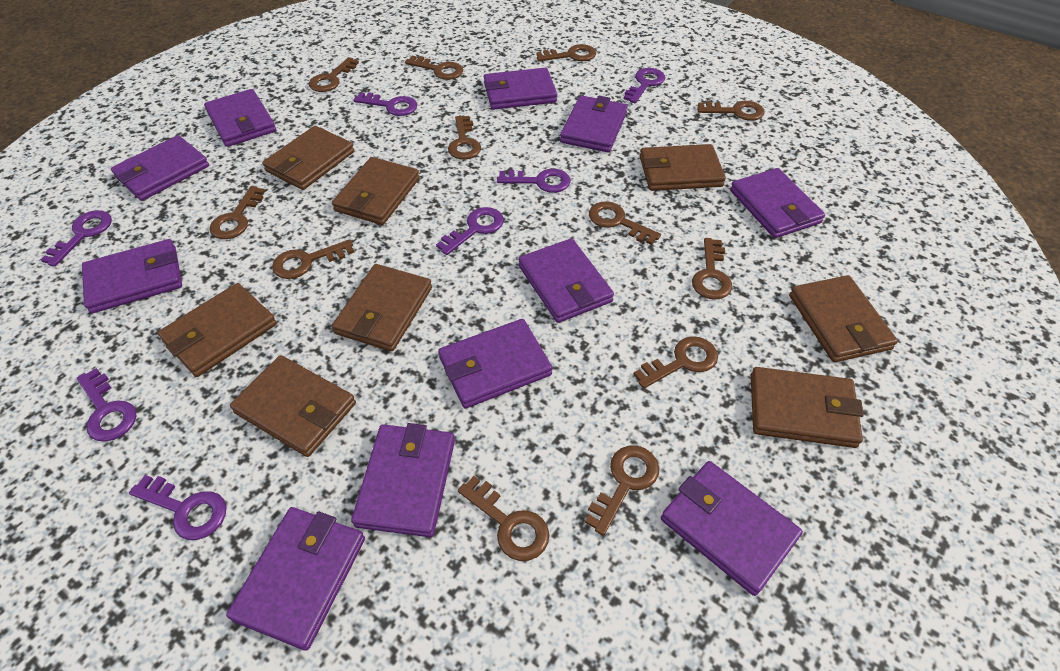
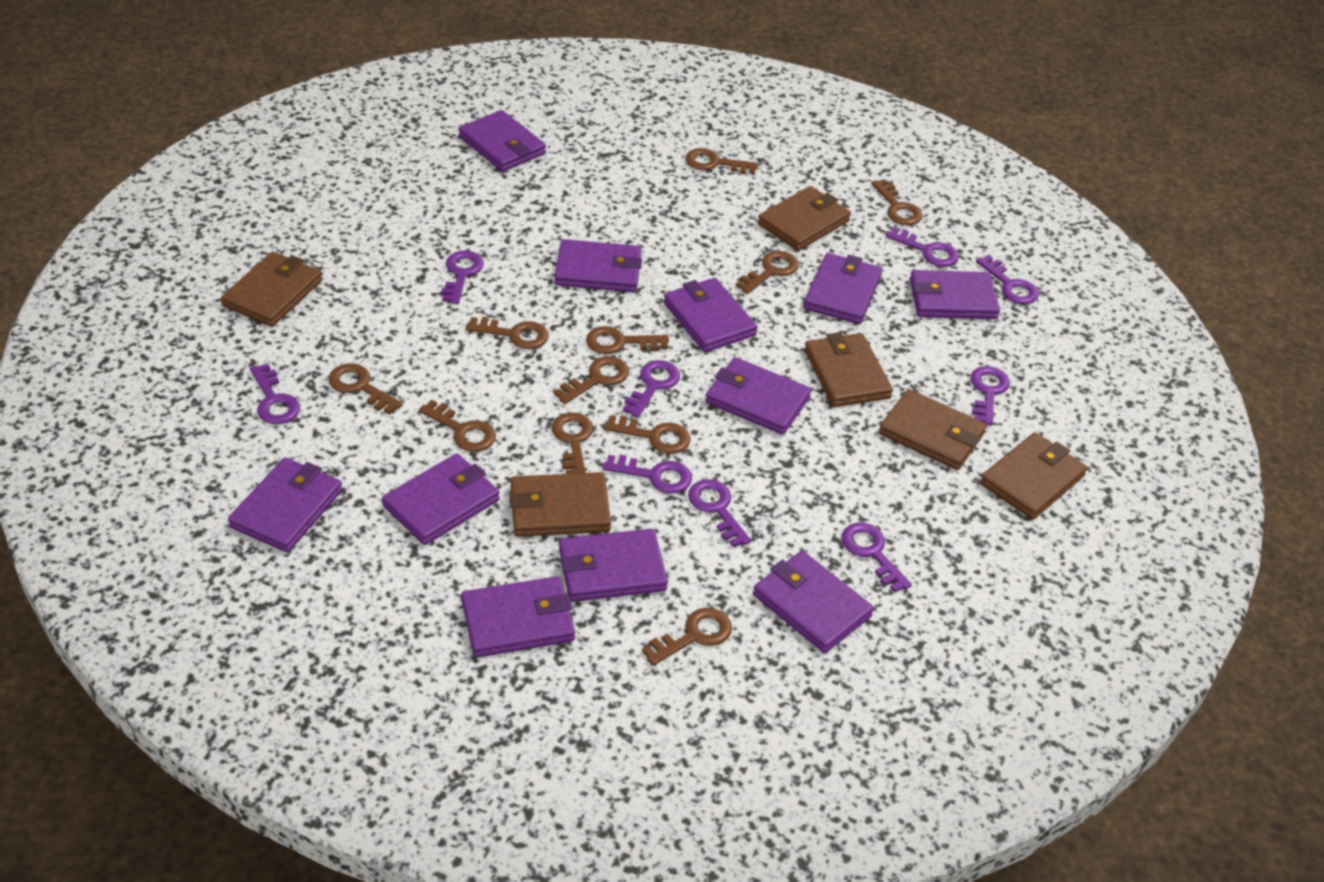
brown key: 12 -> 11
brown wallet: 8 -> 6
purple key: 7 -> 9

